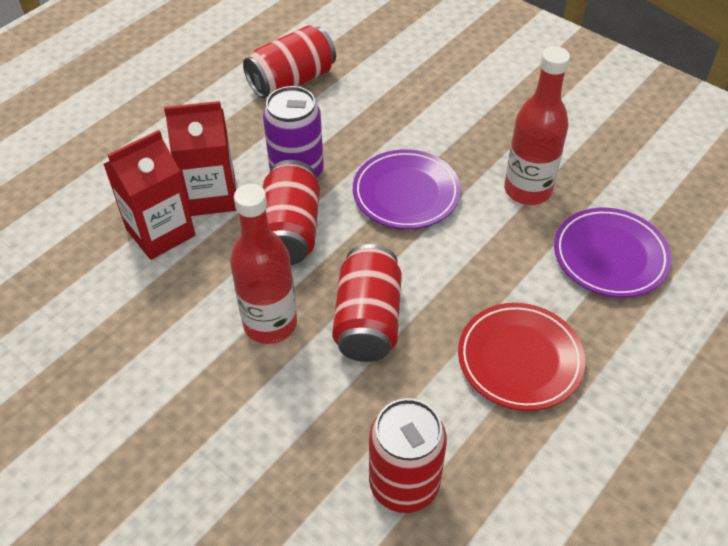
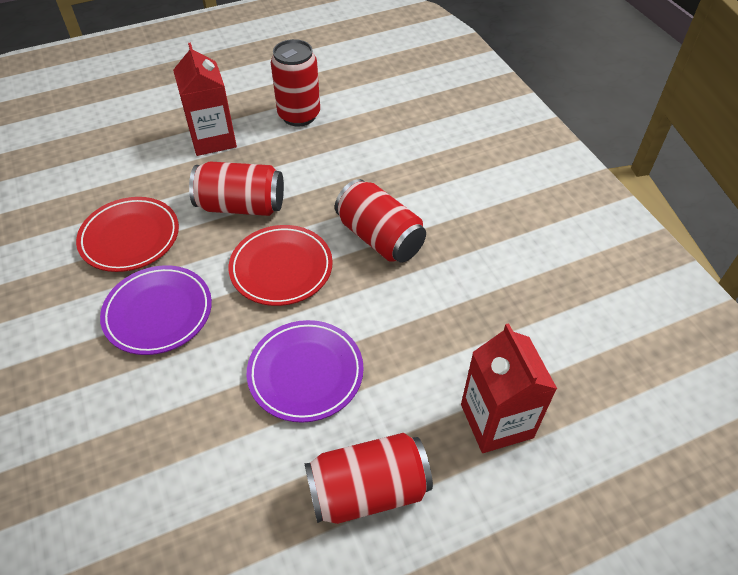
purple can: 1 -> 0
red bottle: 2 -> 0
red plate: 1 -> 2

